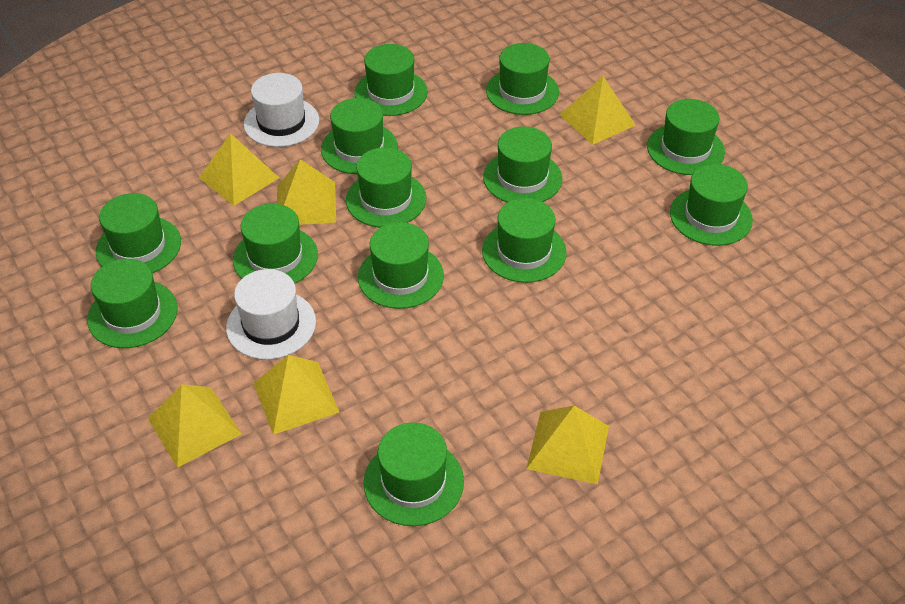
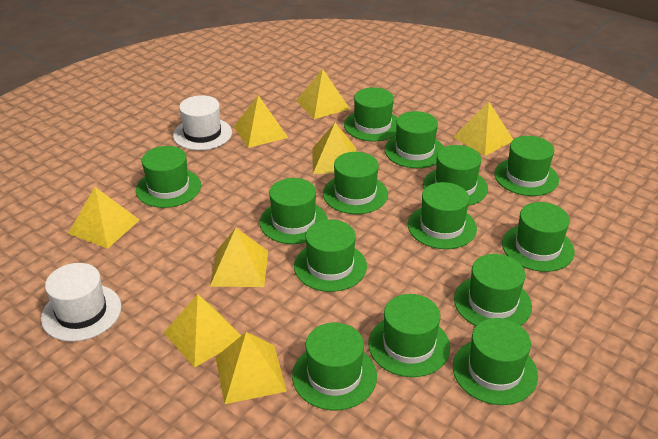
green hat: 13 -> 14
yellow pyramid: 6 -> 8

